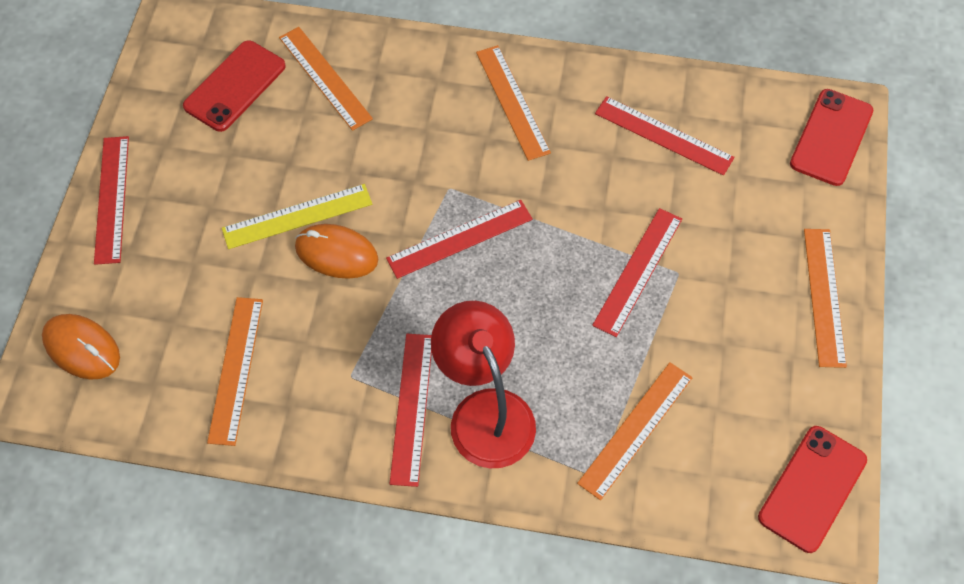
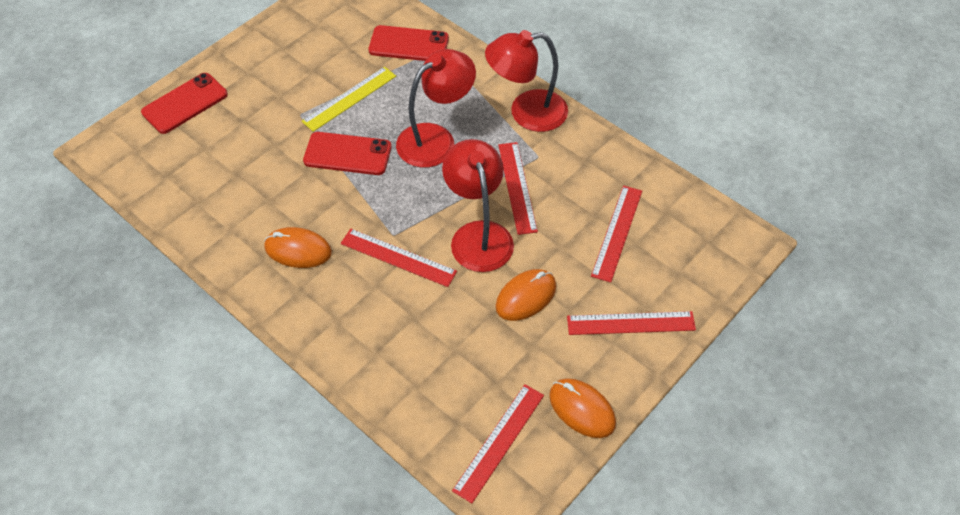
orange mouse: 2 -> 3
orange ruler: 5 -> 0
red lamp: 1 -> 3

